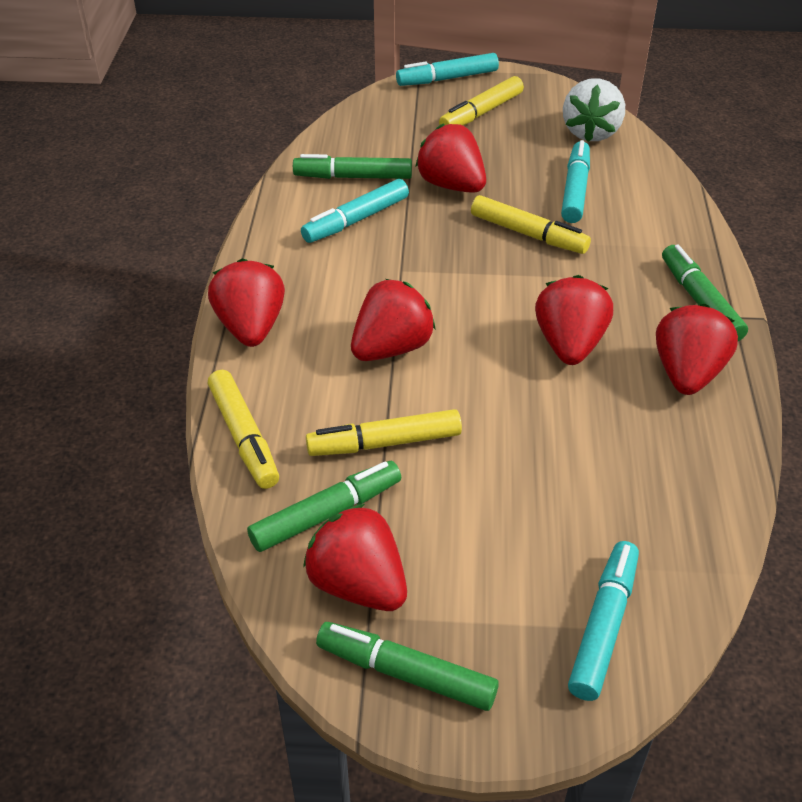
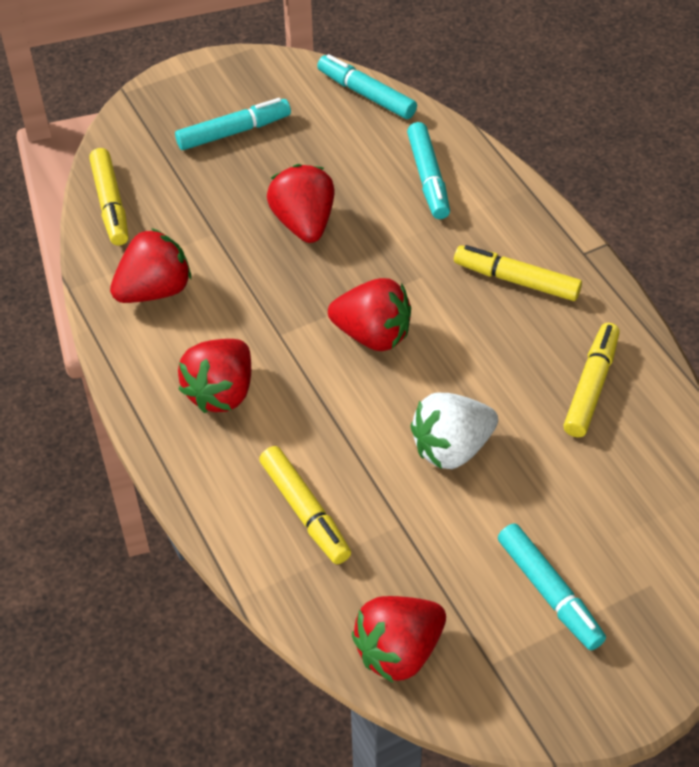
green marker: 4 -> 0
red strawberry: 6 -> 5

